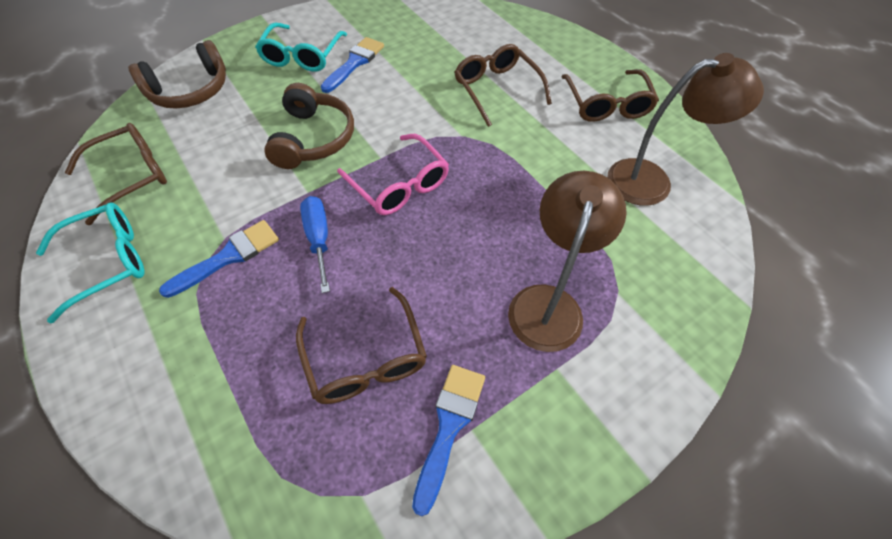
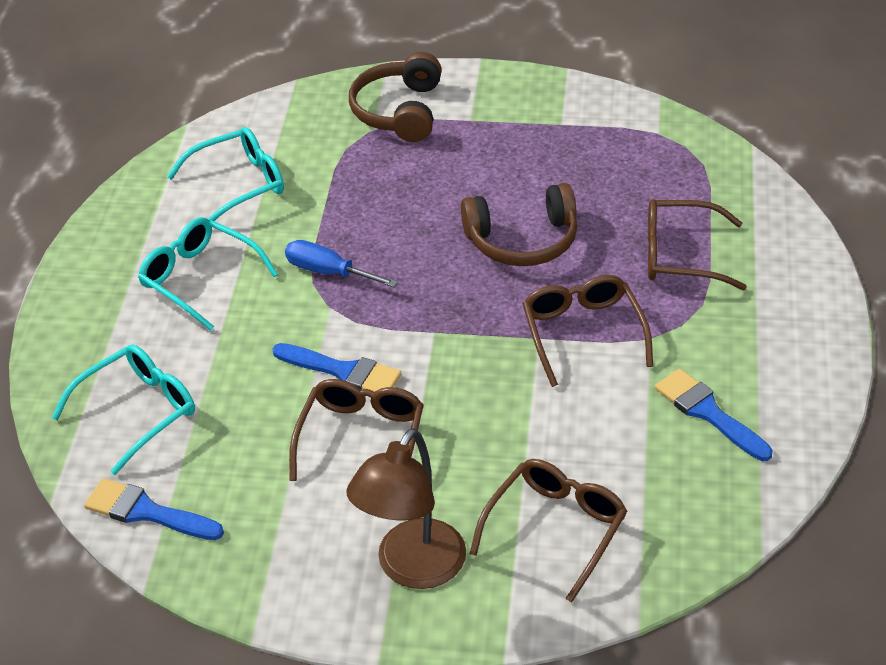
brown lamp: 2 -> 1
pink glasses: 1 -> 0
turquoise glasses: 2 -> 3

